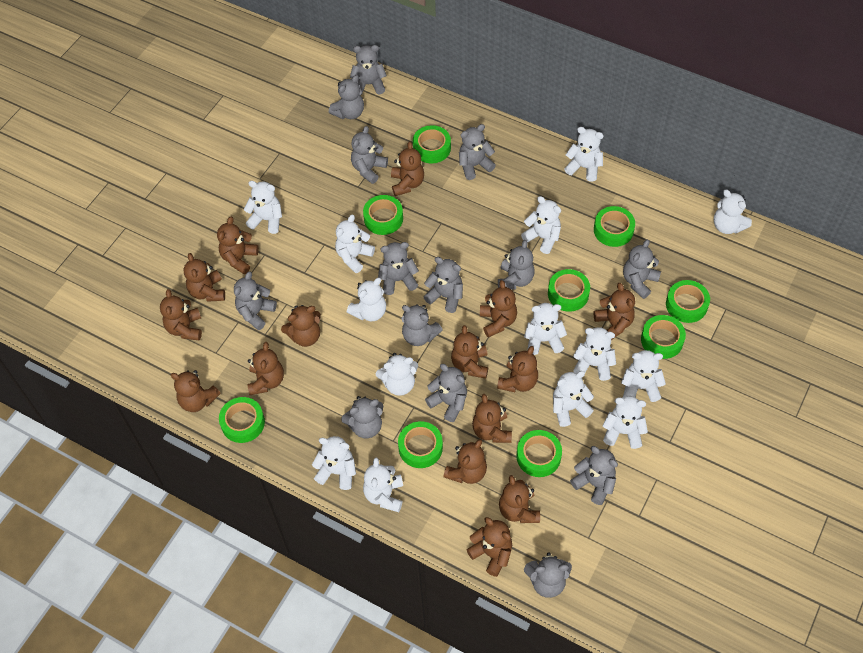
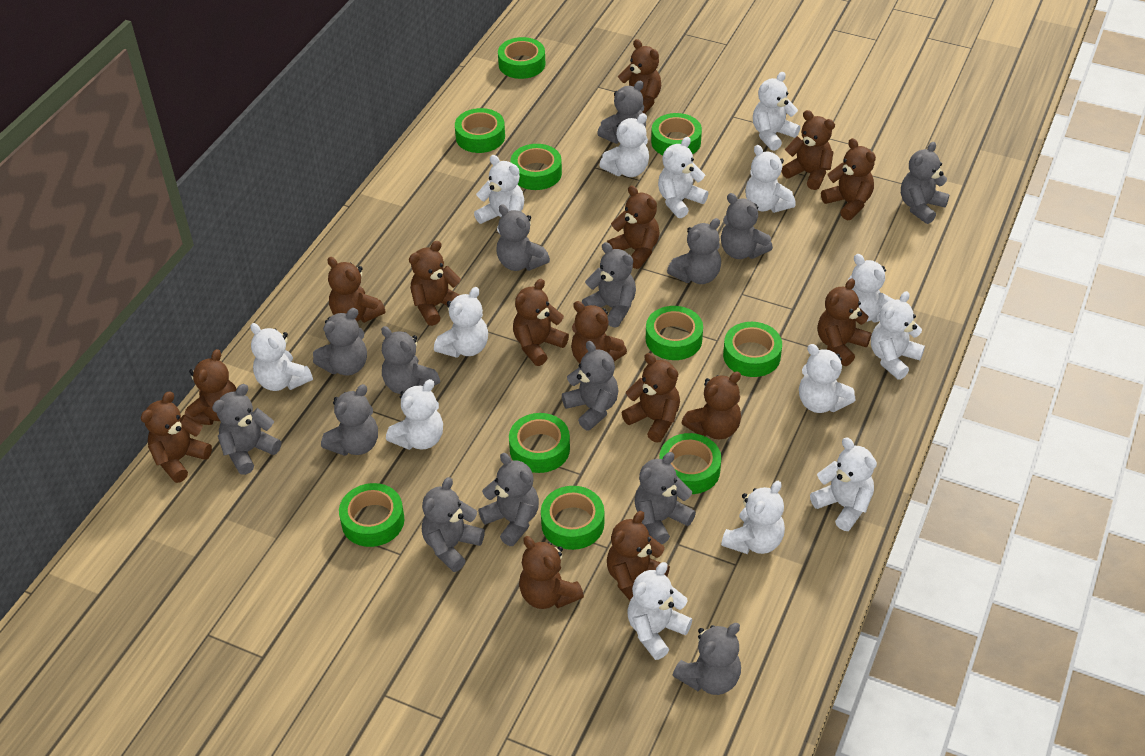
green tape: 9 -> 10
grey teddy bear: 14 -> 15

